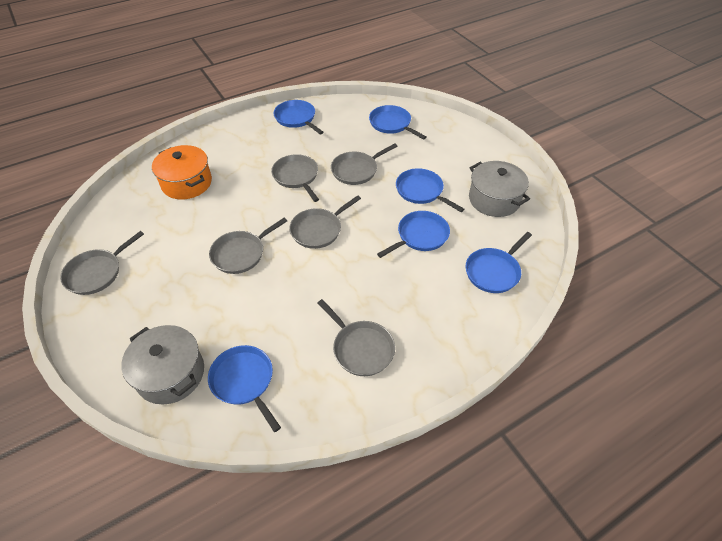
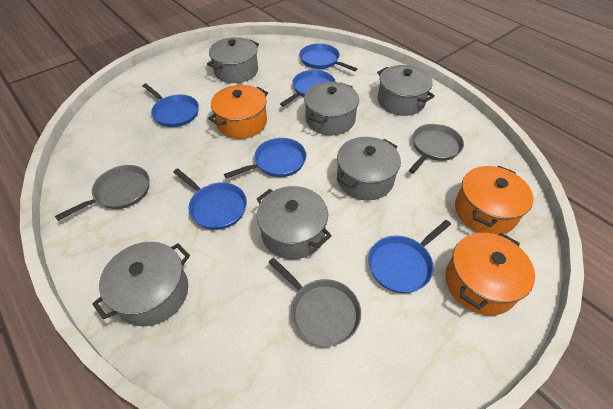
grey pan: 6 -> 3
grey pot: 2 -> 6
orange pot: 1 -> 3

